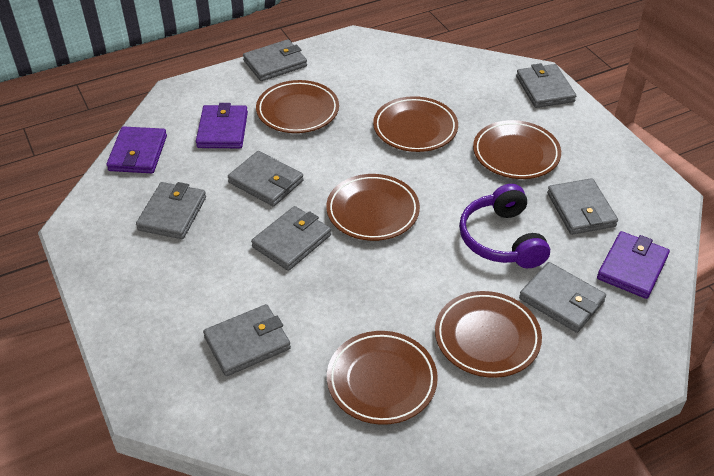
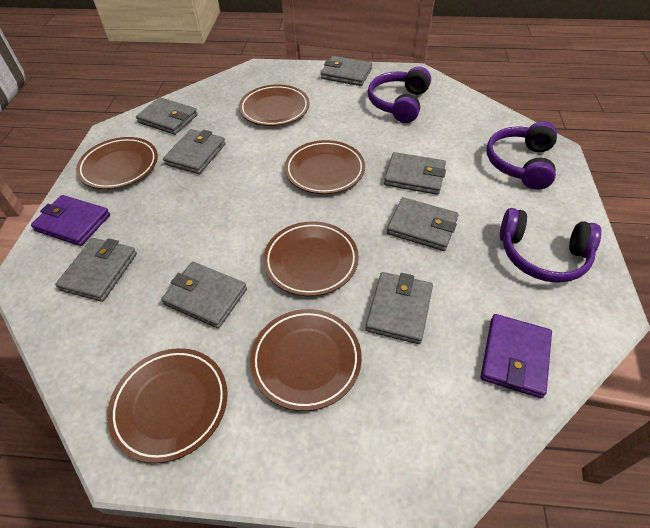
purple headphones: 1 -> 3
purple wallet: 3 -> 2

